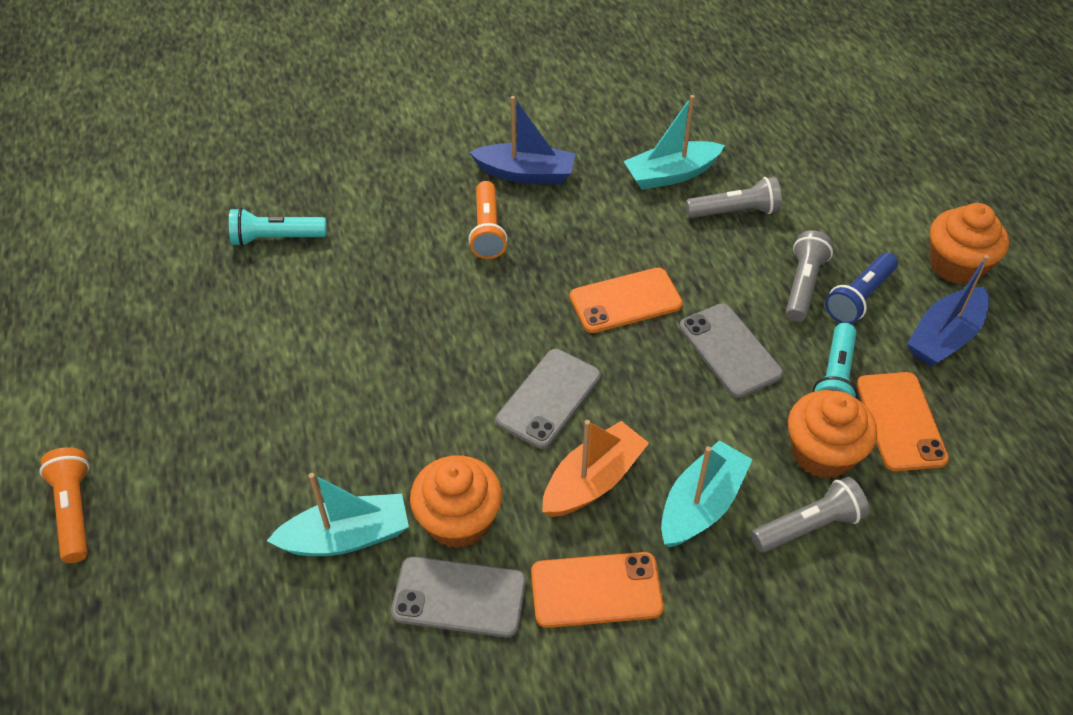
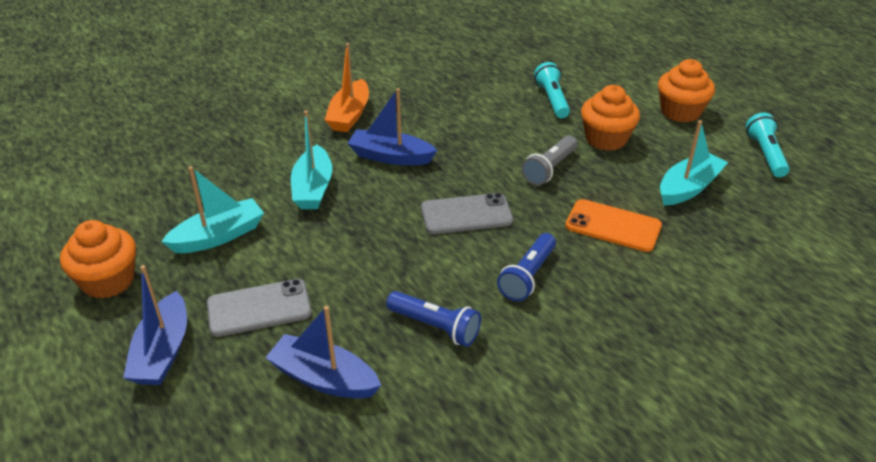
blue boat: 2 -> 3
blue flashlight: 1 -> 2
grey flashlight: 3 -> 1
grey phone: 3 -> 2
orange flashlight: 2 -> 0
orange phone: 3 -> 1

